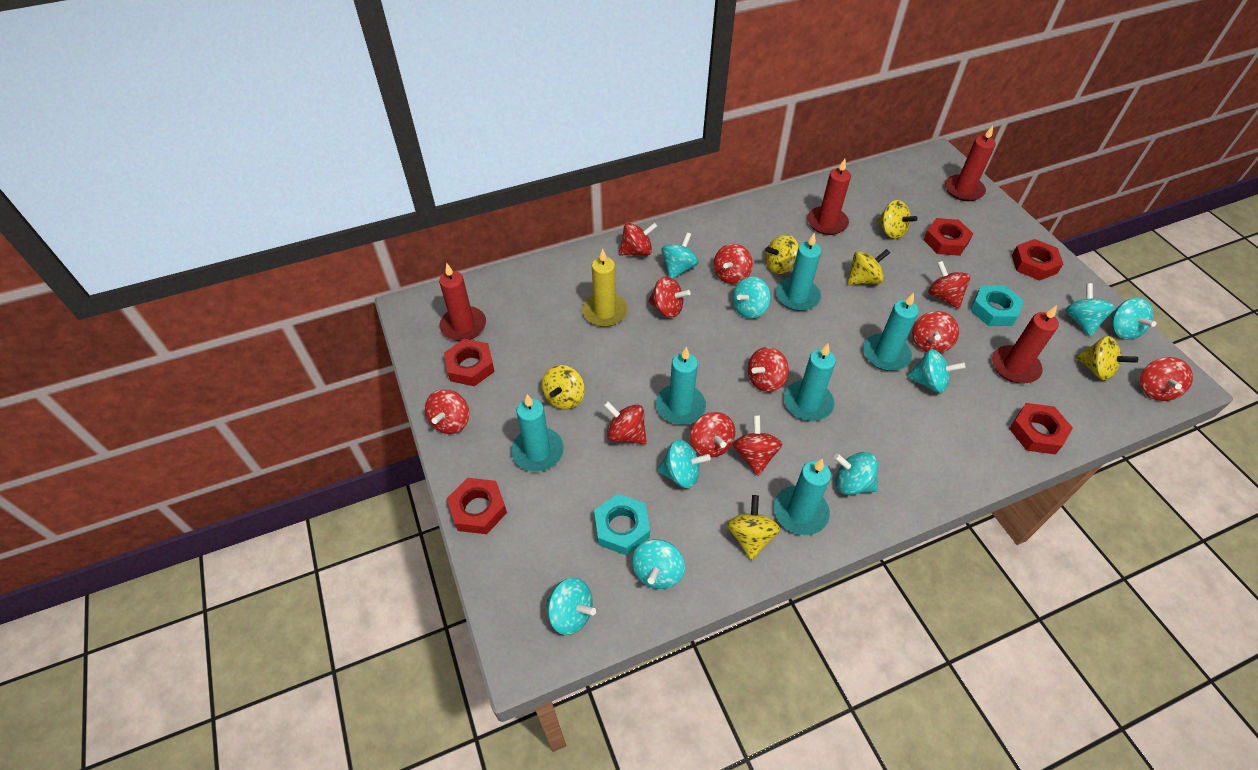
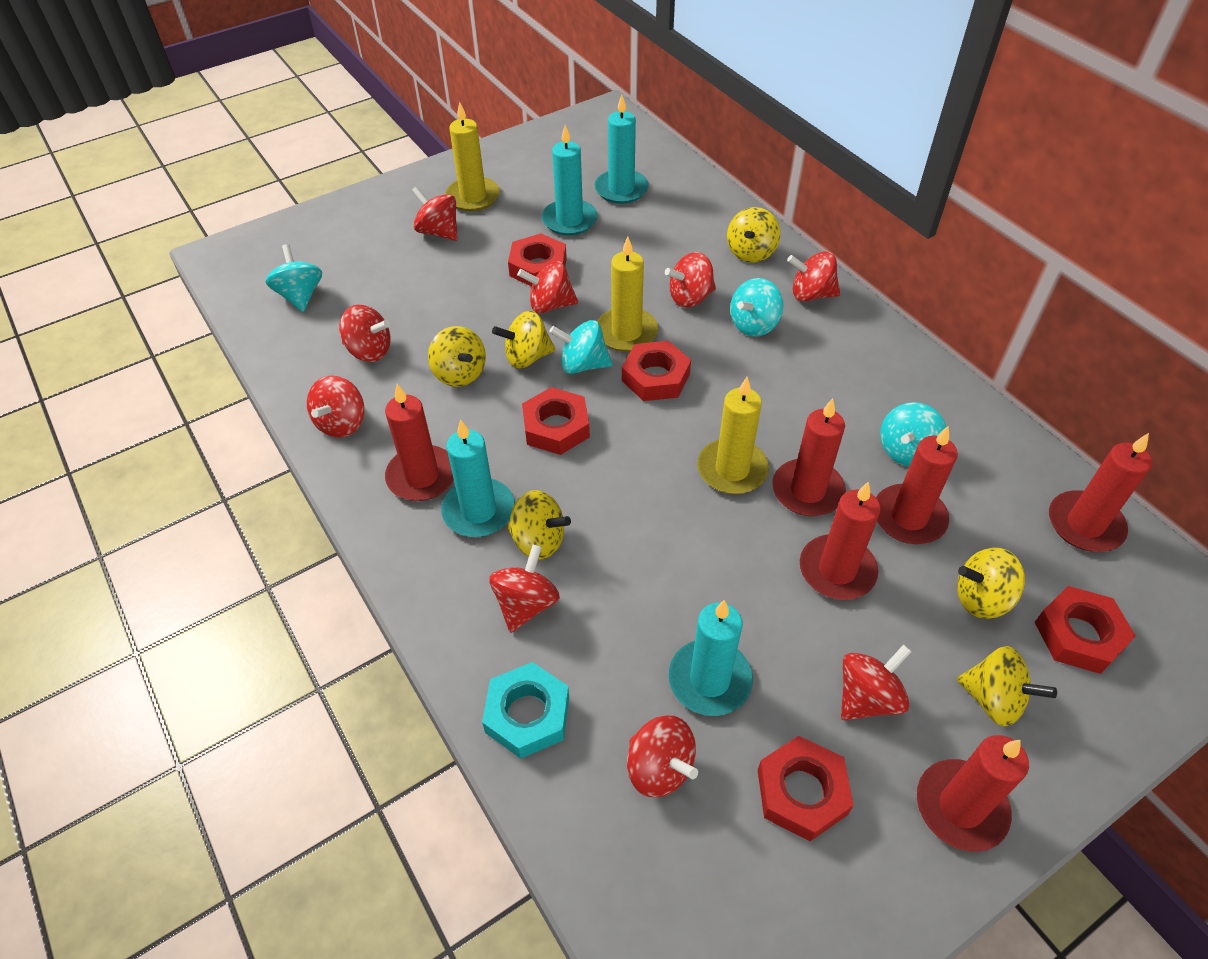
red candle: 4 -> 6
red spinning top: 11 -> 9
turquoise candle: 6 -> 4
turquoise nut: 2 -> 1
turquoise spinning top: 9 -> 4
yellow candle: 1 -> 3

